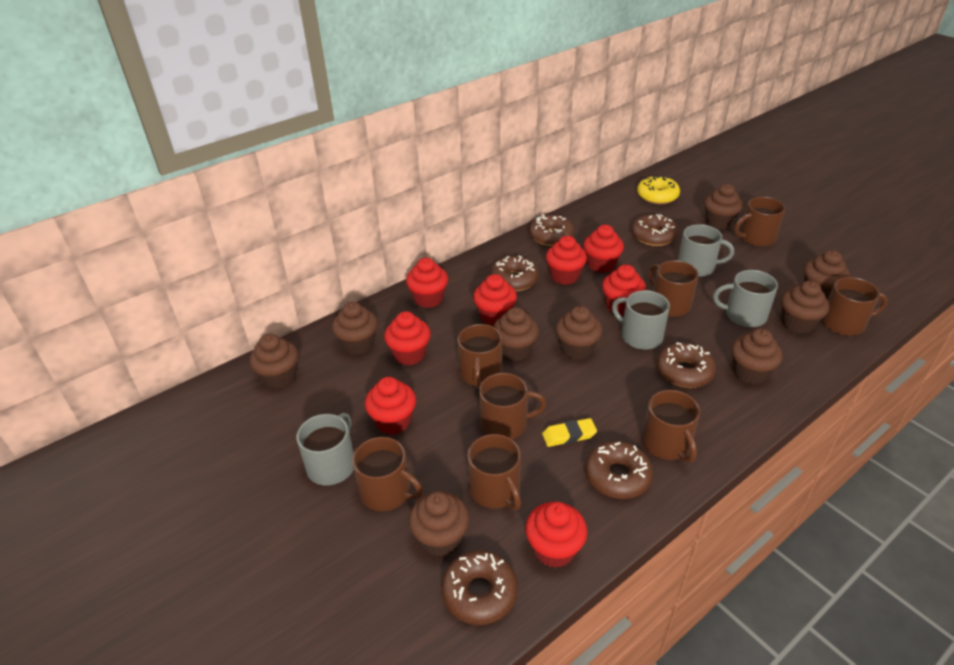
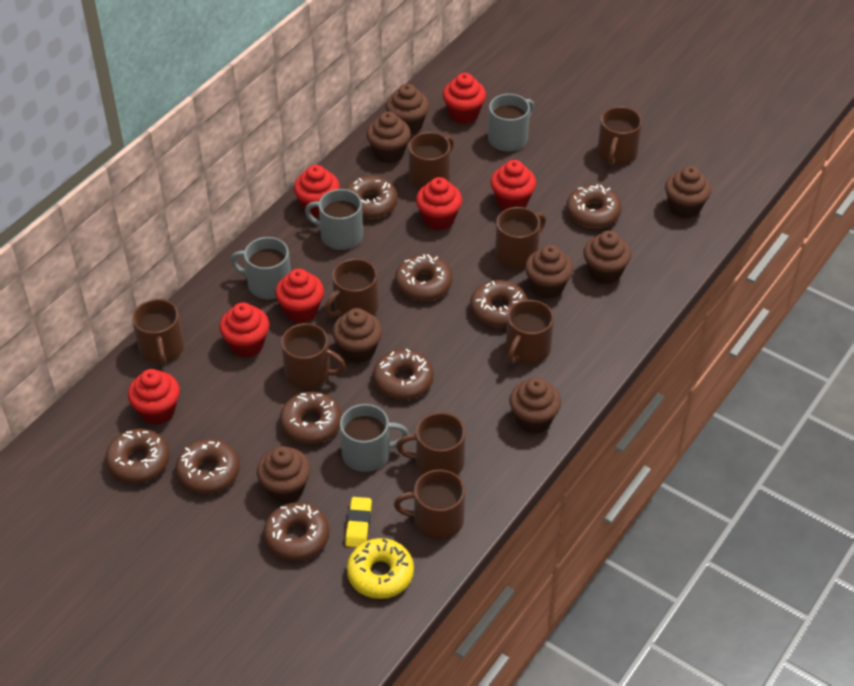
brown cupcake: 9 -> 8
brown donut: 6 -> 9
brown mug: 8 -> 9
red cupcake: 8 -> 7

